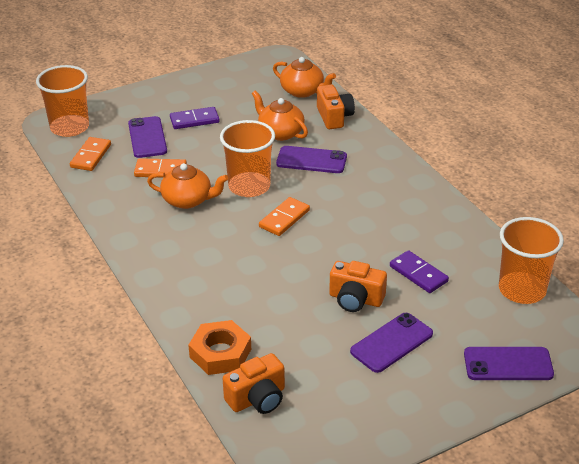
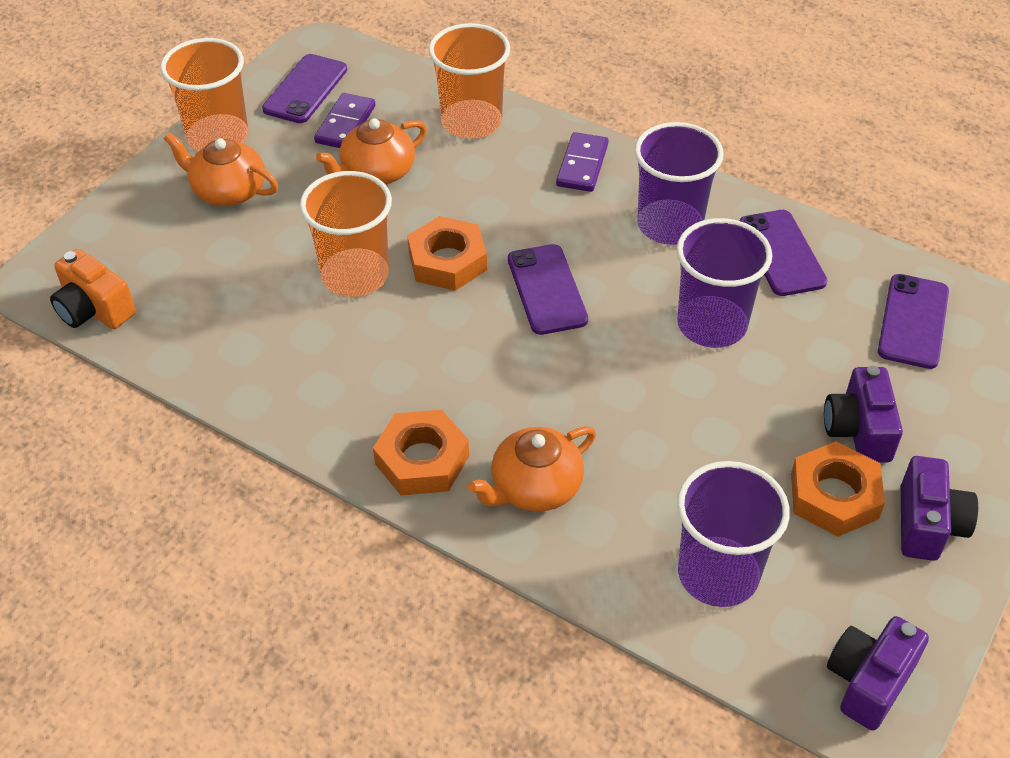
orange camera: 3 -> 1
orange domino: 3 -> 0
orange nut: 1 -> 3
purple camera: 0 -> 3
purple cup: 0 -> 3

